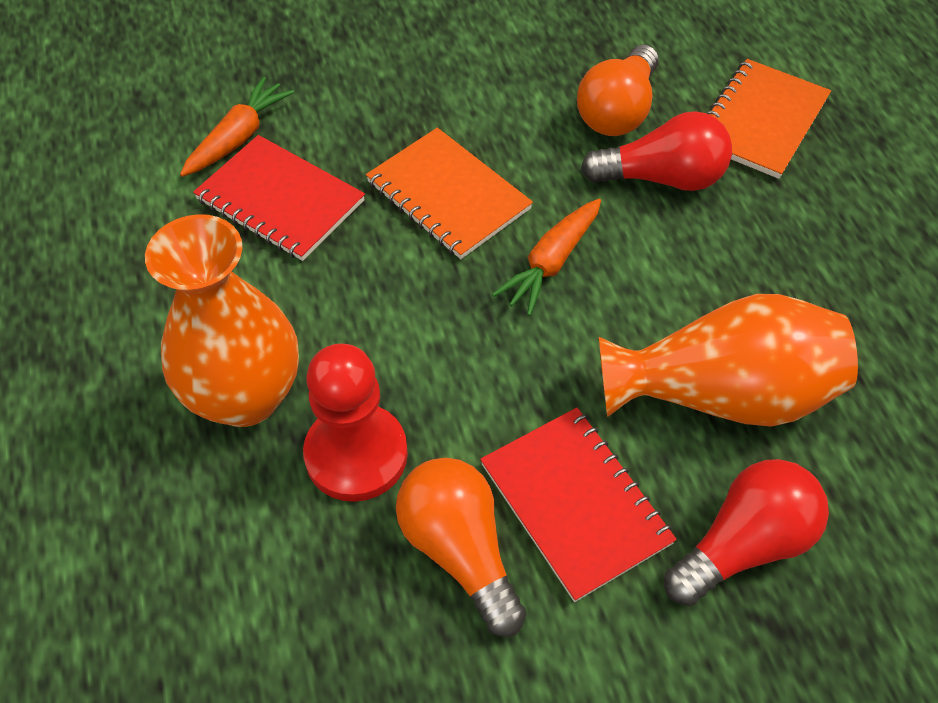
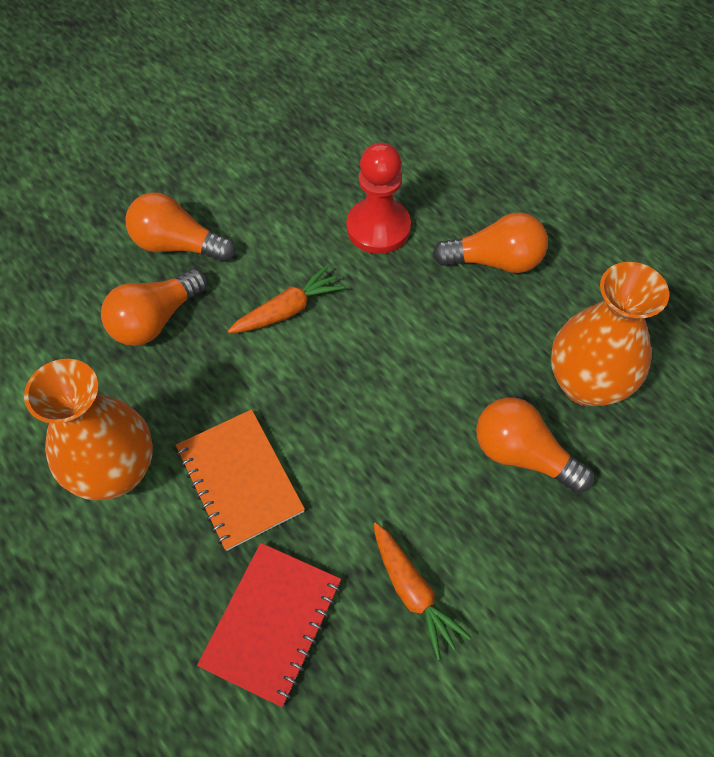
orange light bulb: 2 -> 4
orange notebook: 2 -> 1
red light bulb: 2 -> 0
red notebook: 2 -> 1

